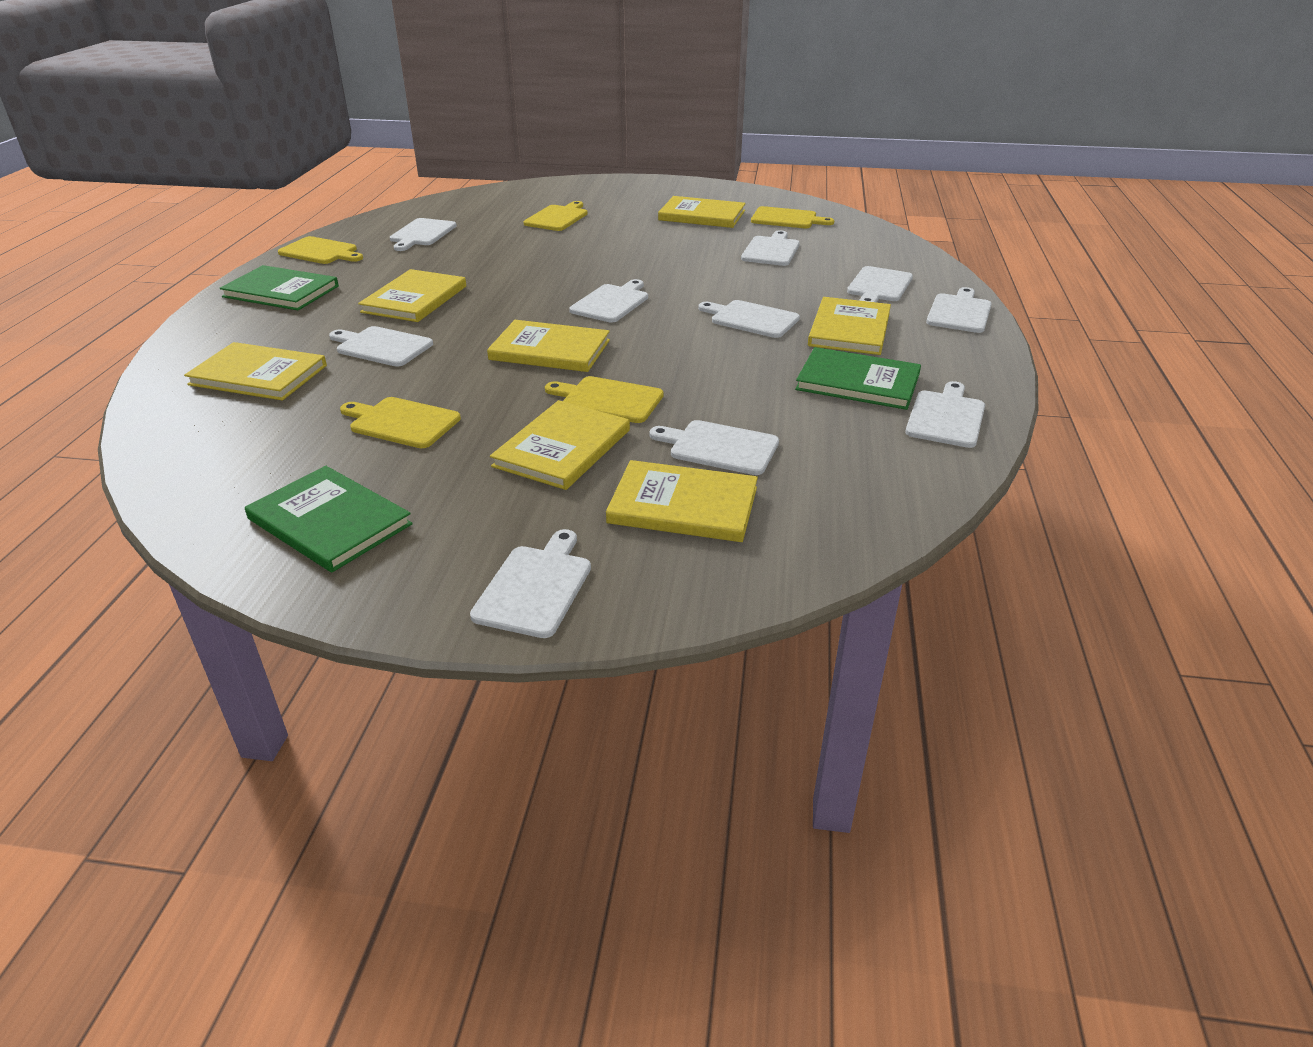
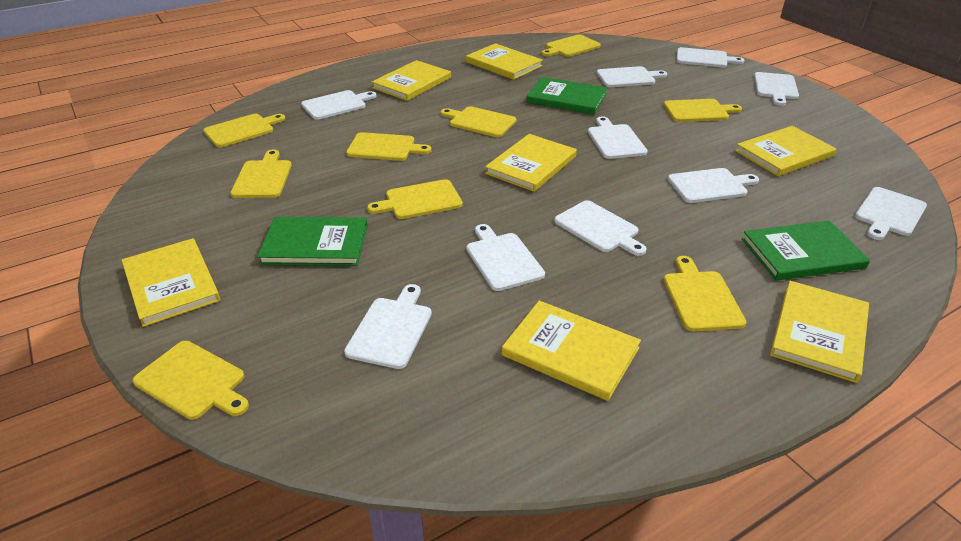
yellow cutting board: 5 -> 9

